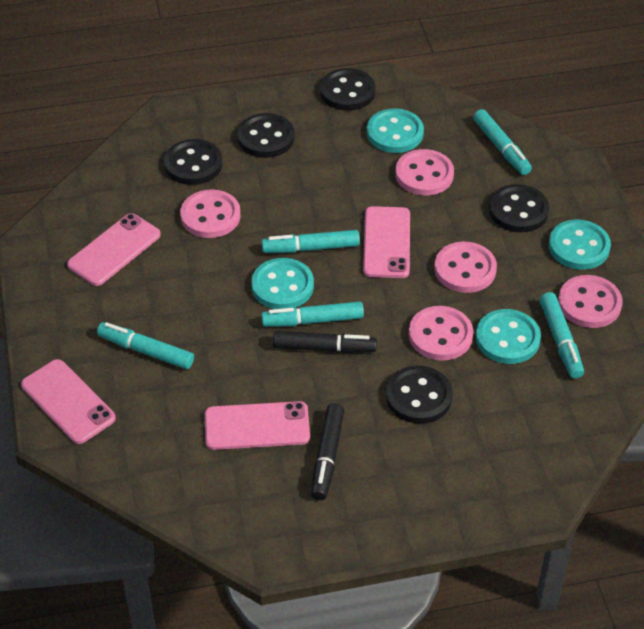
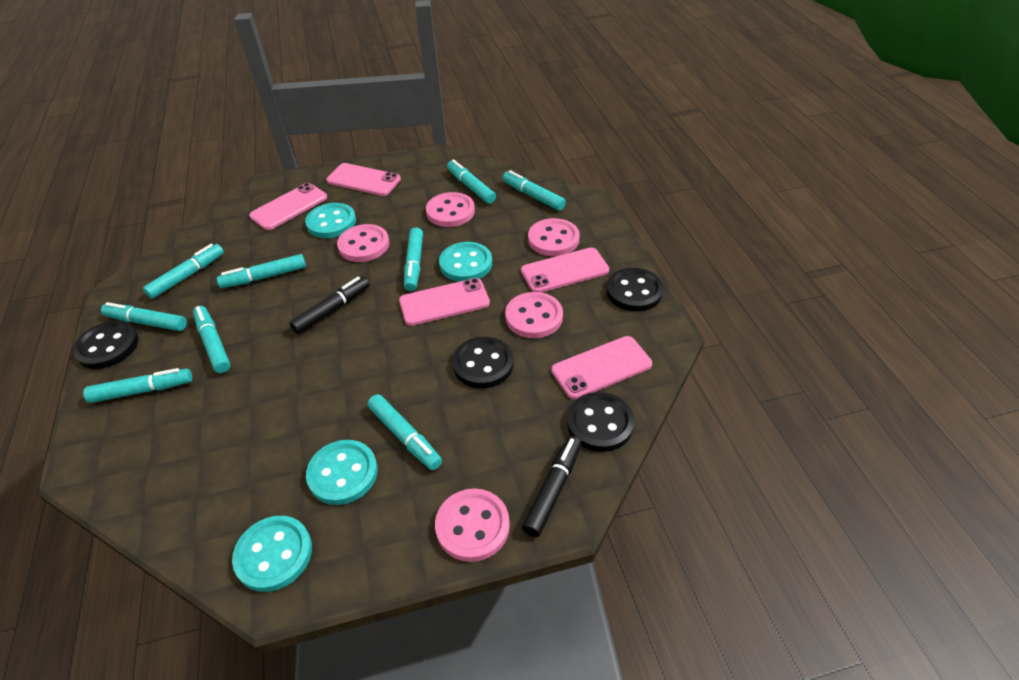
black button: 5 -> 4
pink phone: 4 -> 5
turquoise marker: 5 -> 9

